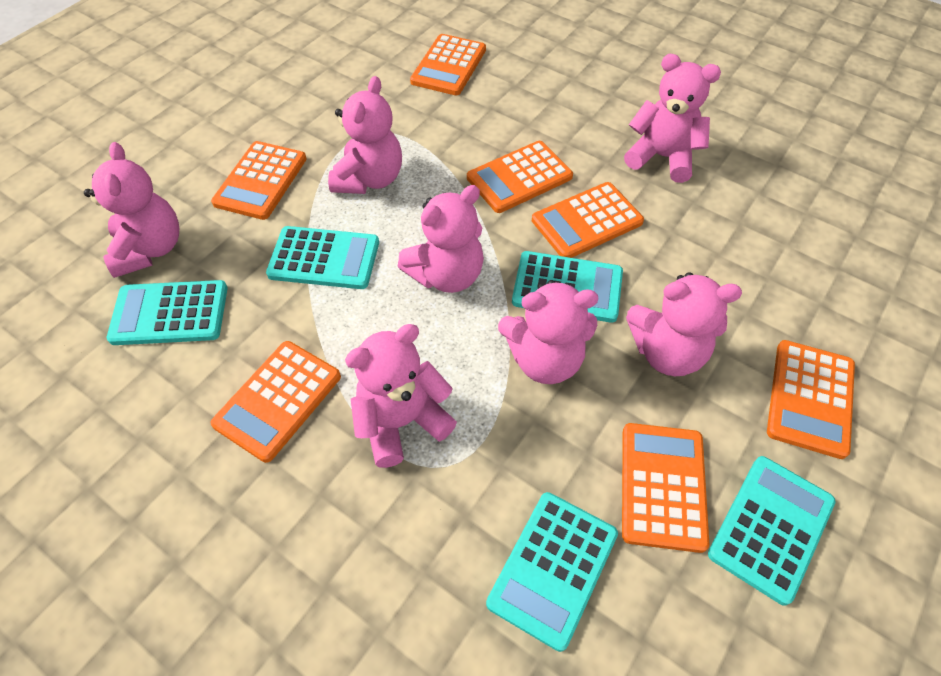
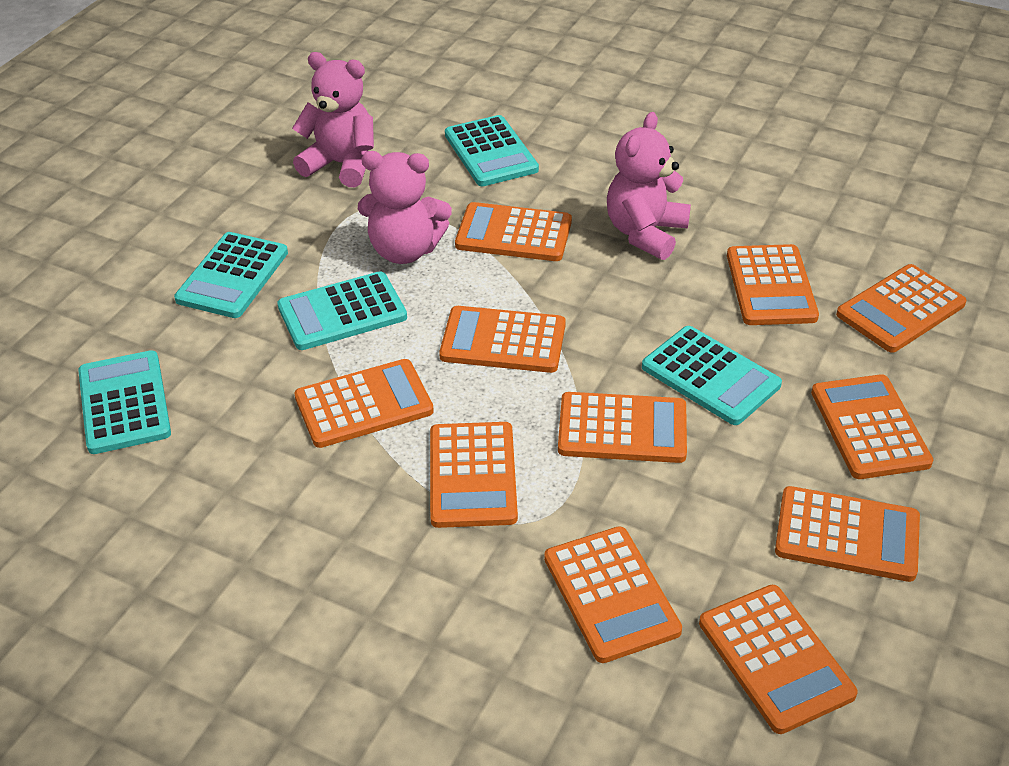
orange calculator: 7 -> 11
pink teddy bear: 7 -> 3

